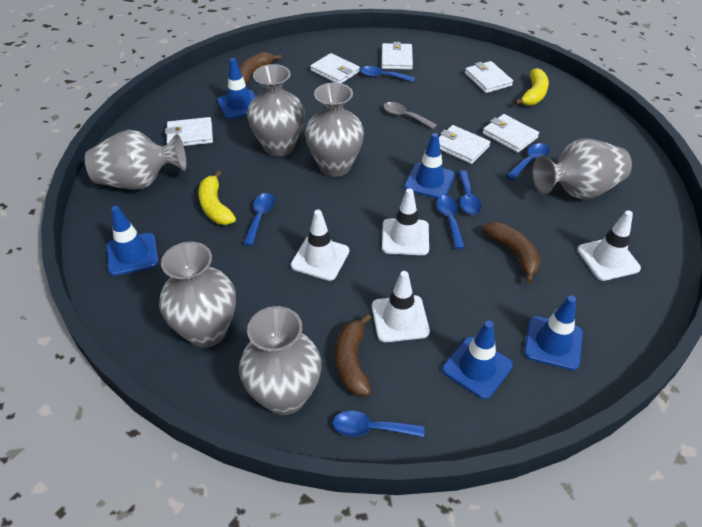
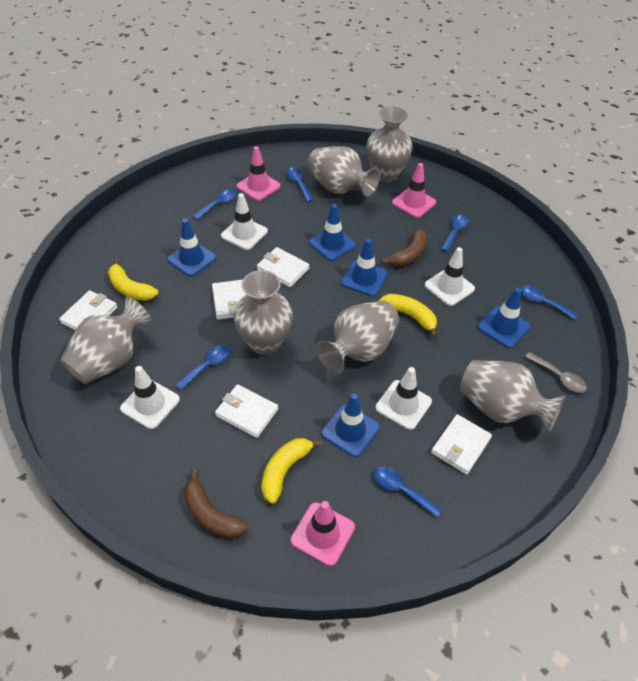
brown banana: 3 -> 2
pink traffic cone: 0 -> 3
white wallet: 6 -> 5
yellow banana: 2 -> 3

